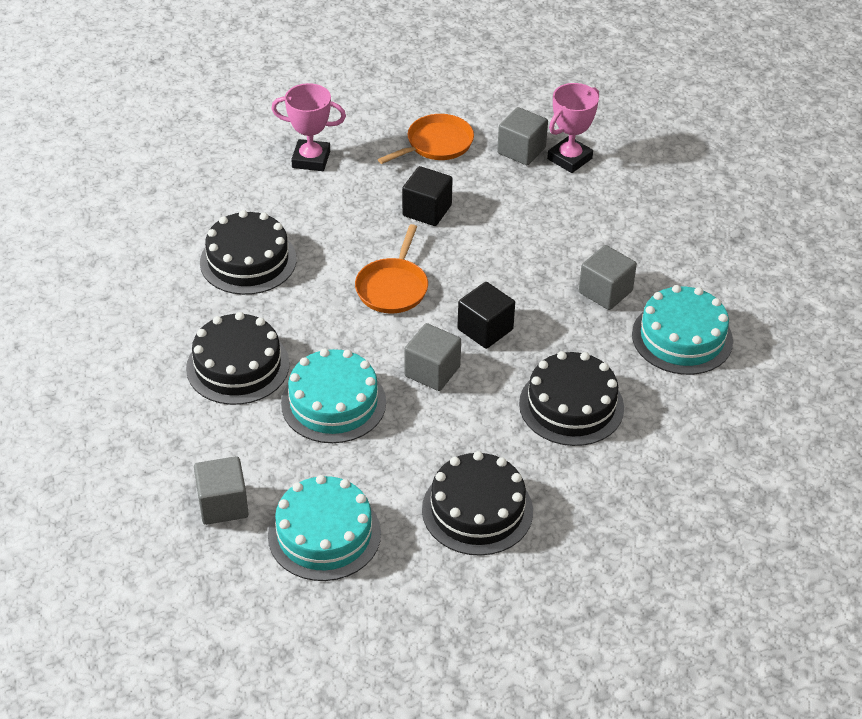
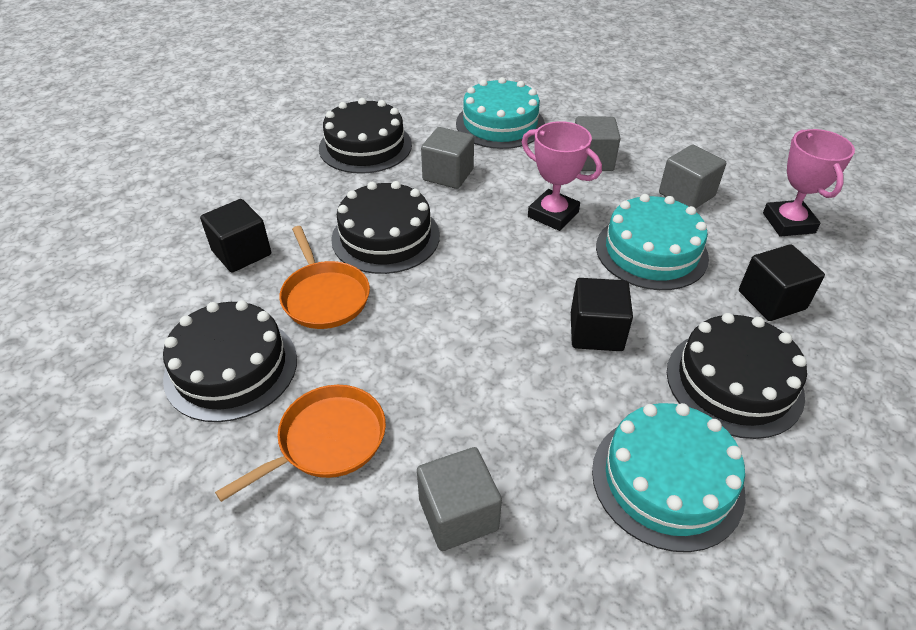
black cube: 2 -> 3

